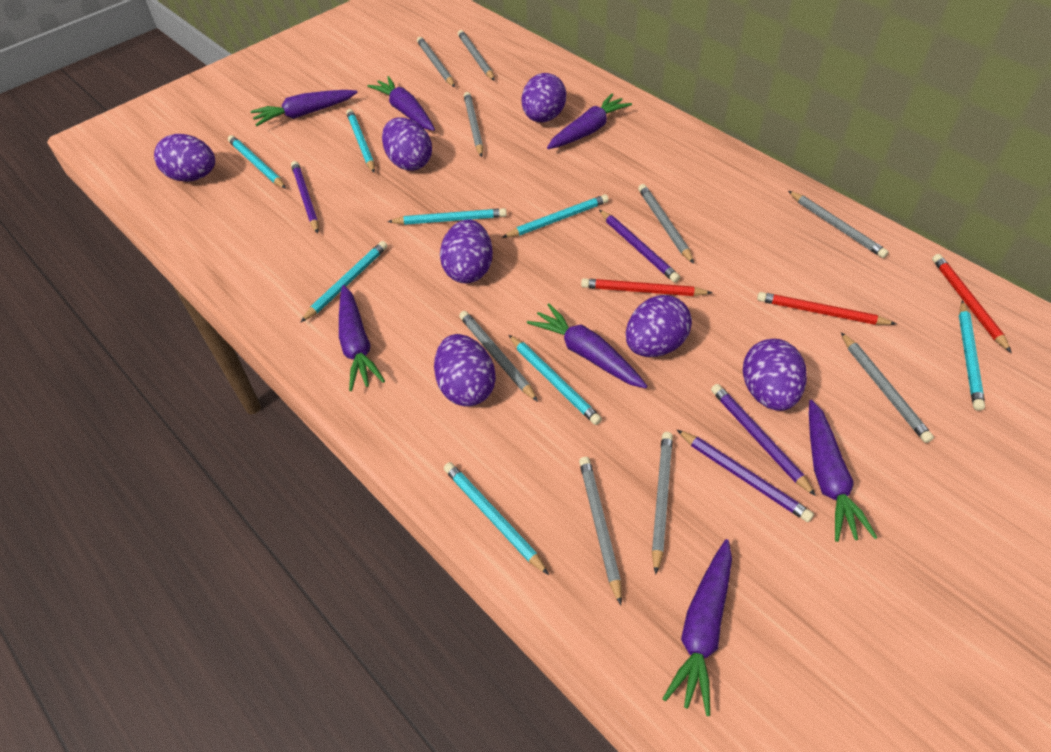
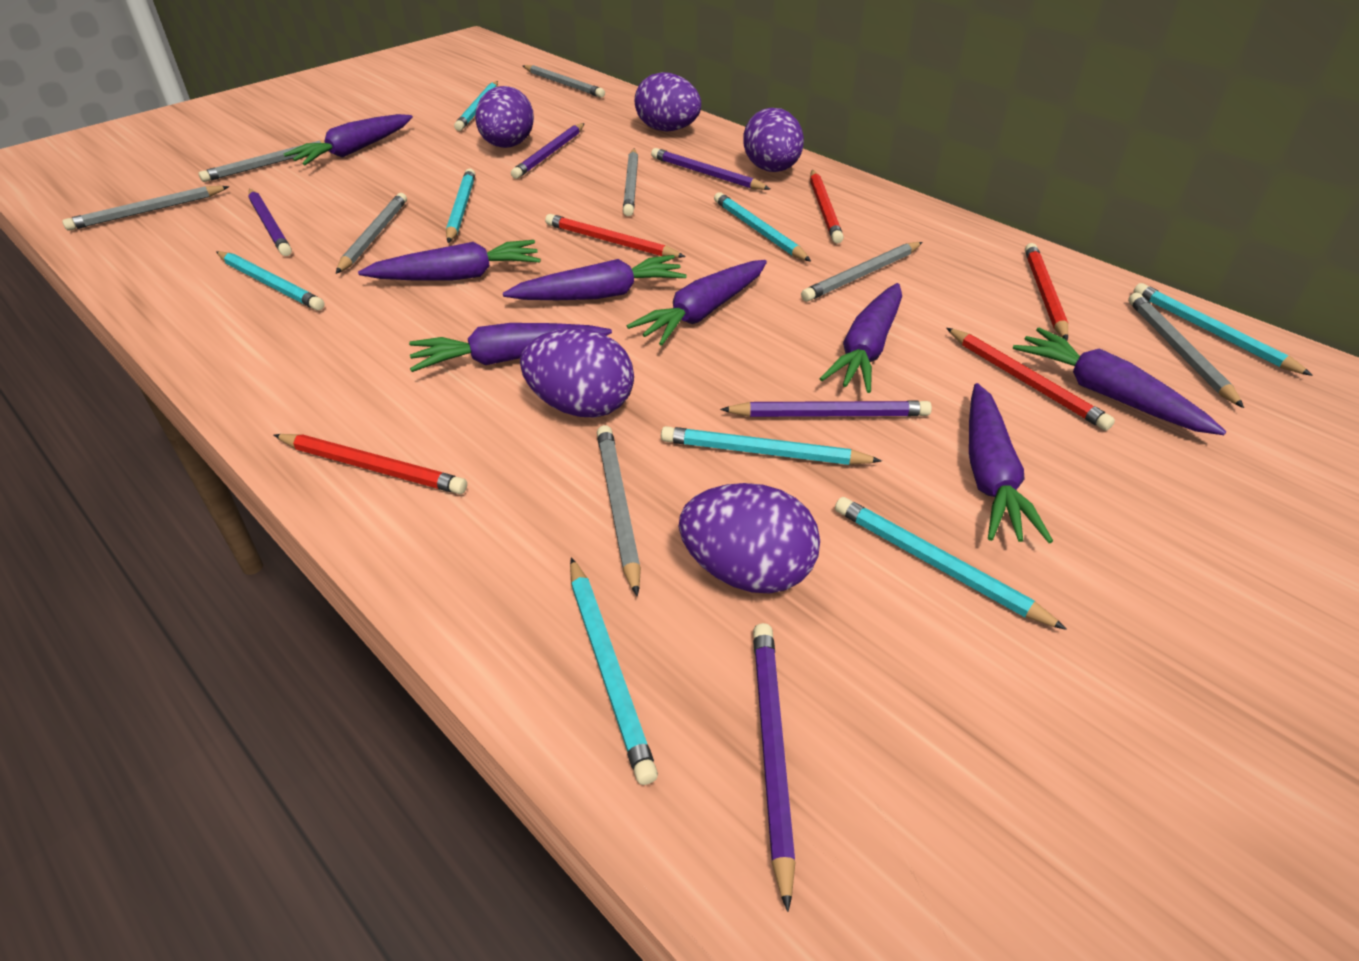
grey pencil: 9 -> 8
purple carrot: 7 -> 8
purple egg: 7 -> 5
purple pencil: 4 -> 5
red pencil: 3 -> 5

